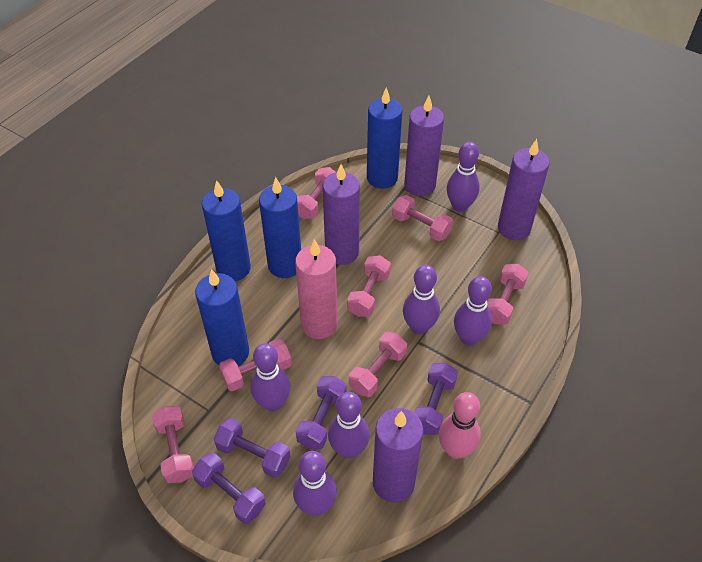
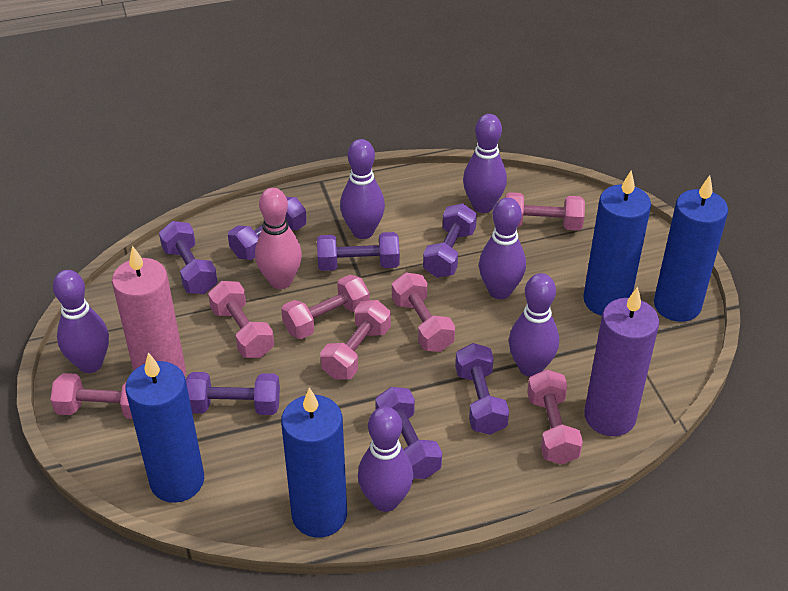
purple candle: 4 -> 1
purple dumbbell: 4 -> 7

